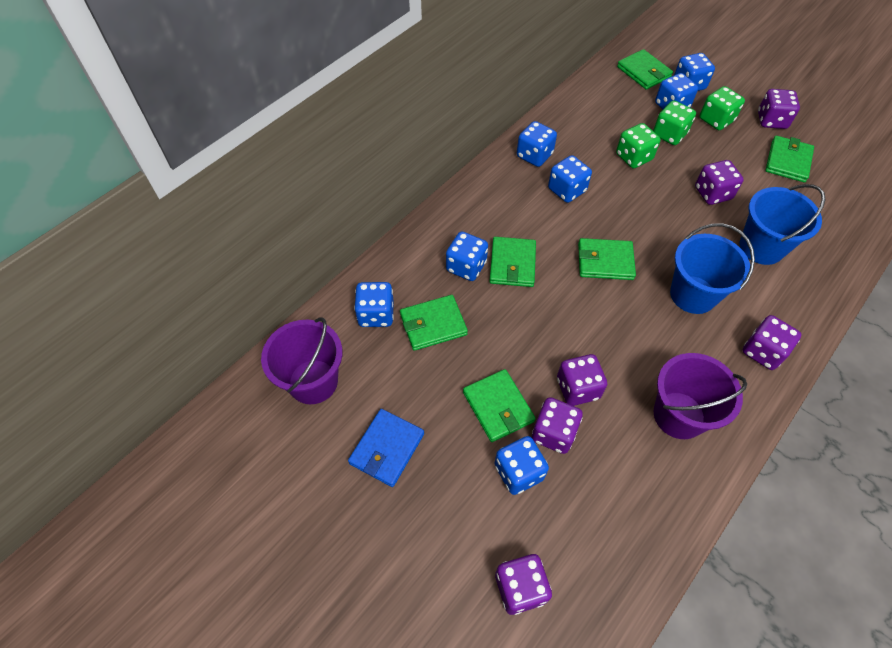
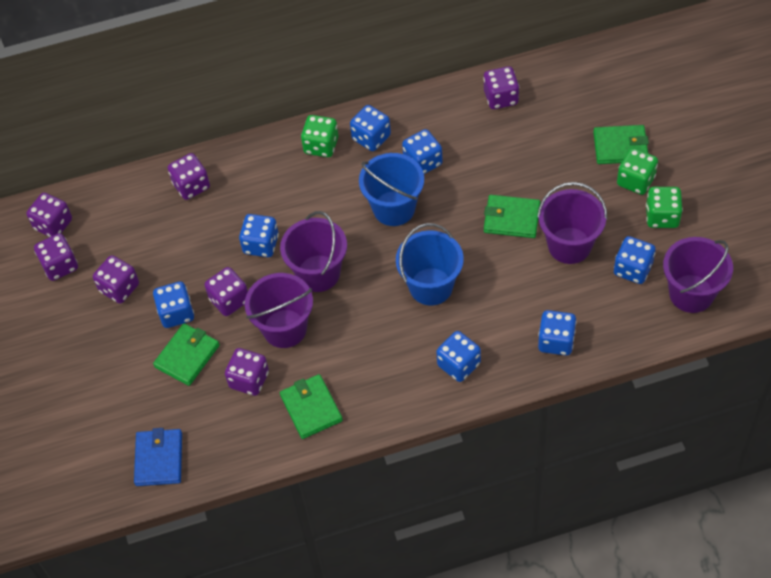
green wallet: 6 -> 4
purple bucket: 2 -> 4
purple dice: 6 -> 7

